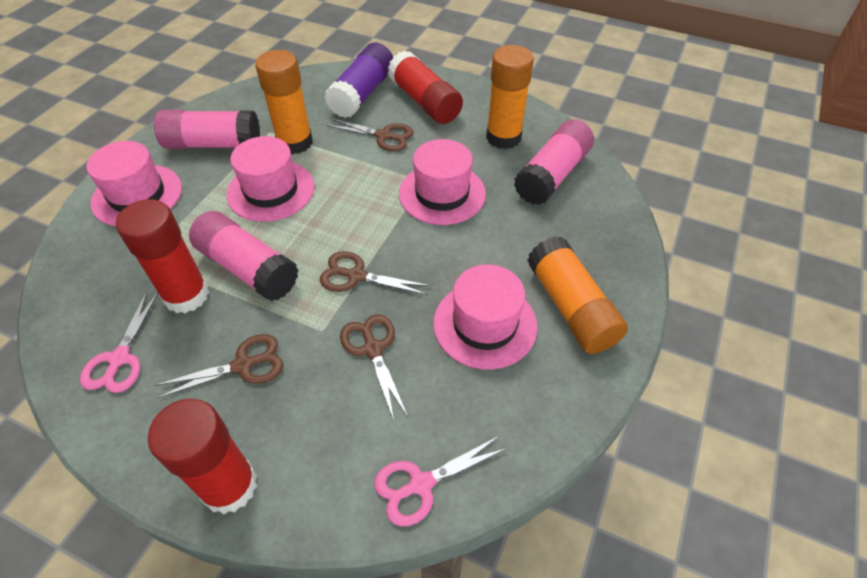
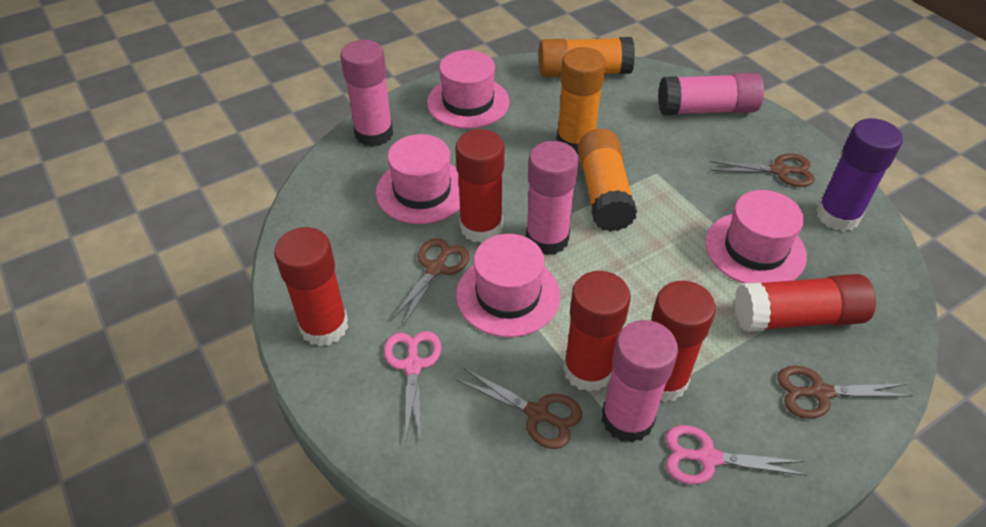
pink glue stick: 3 -> 4
red glue stick: 3 -> 5

